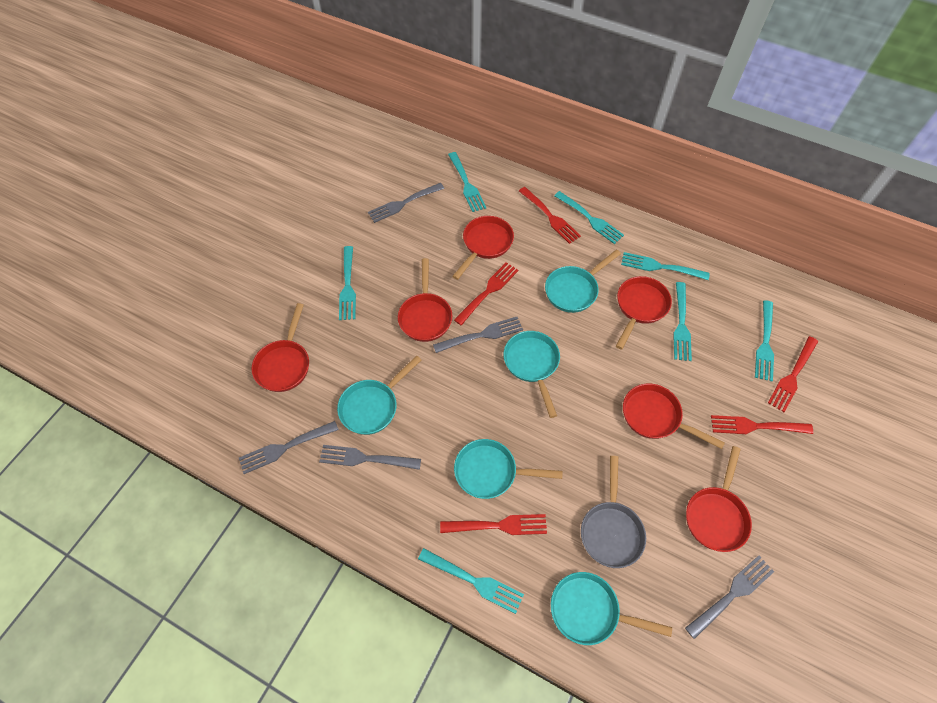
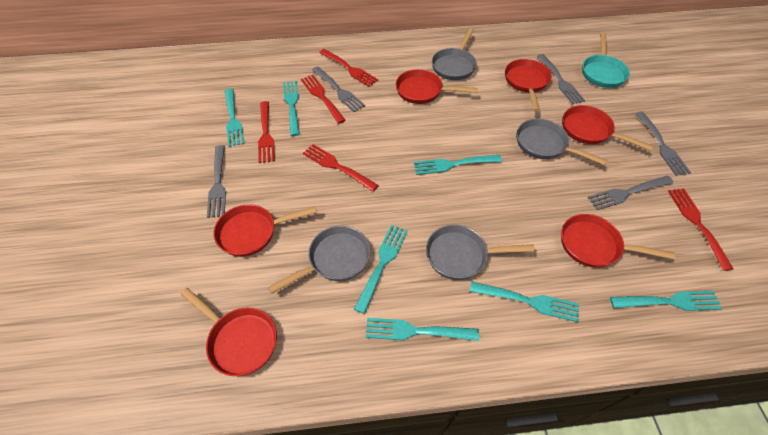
grey pan: 1 -> 4
turquoise pan: 5 -> 1

